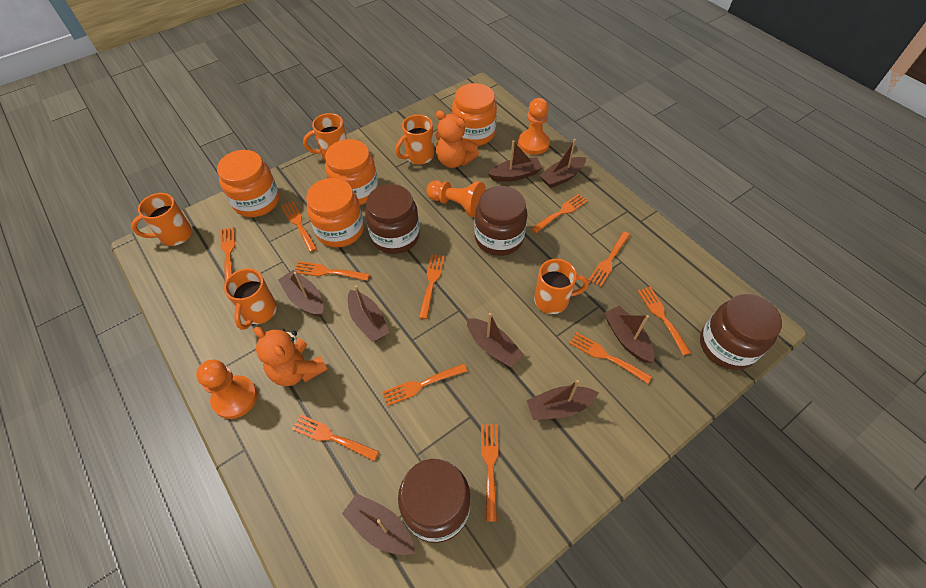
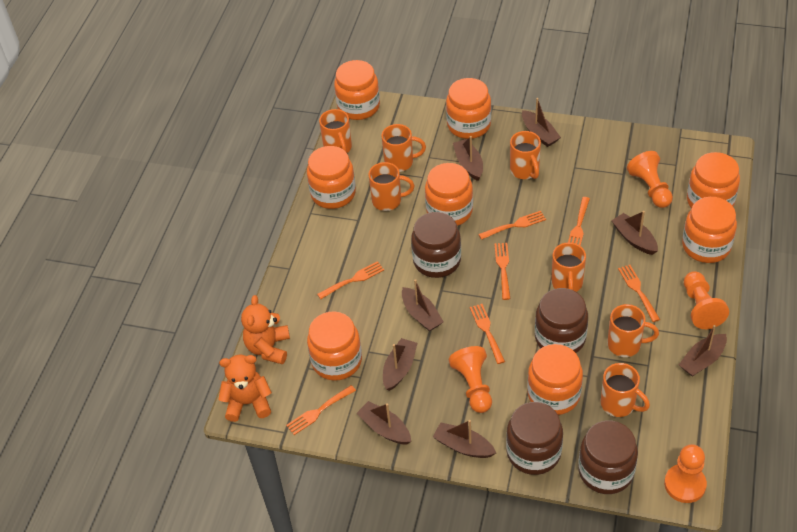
orange fork: 11 -> 7
orange jar: 4 -> 8
orange mug: 5 -> 7
orange pawn: 3 -> 4

